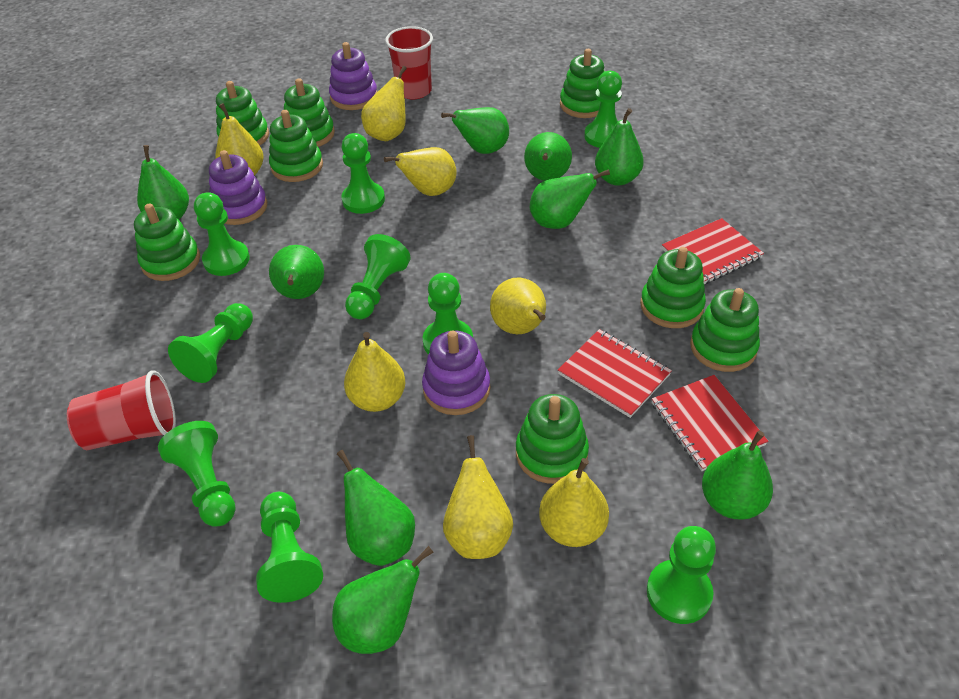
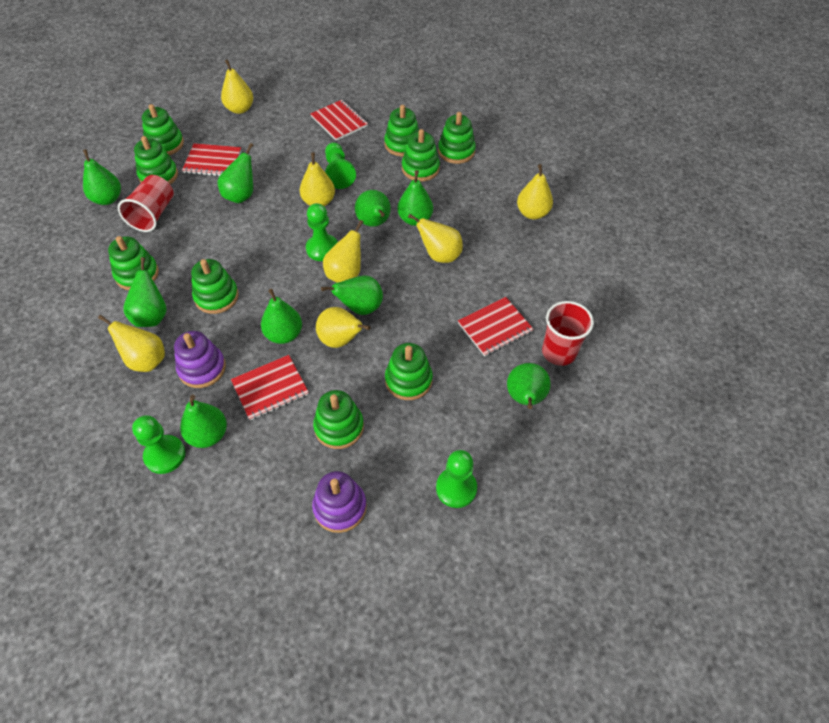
green pawn: 9 -> 4
green stacking toy: 8 -> 9
purple stacking toy: 3 -> 2
red notebook: 3 -> 4

